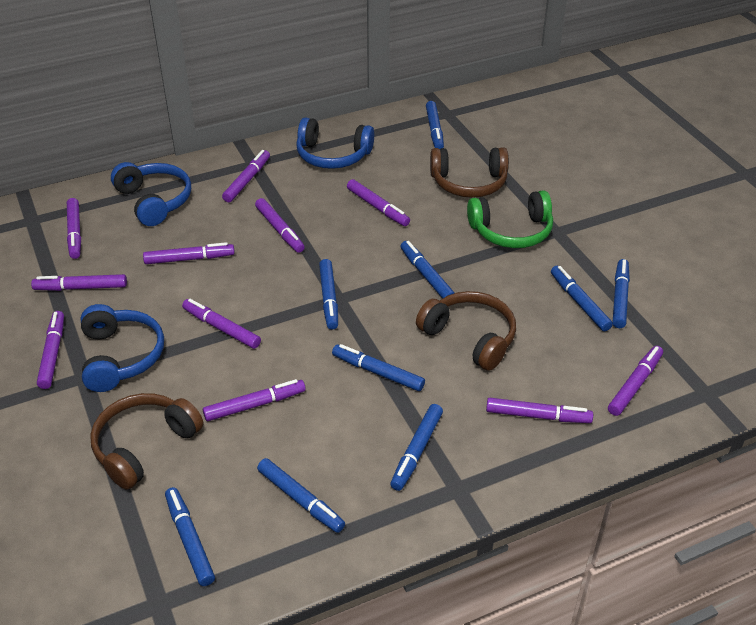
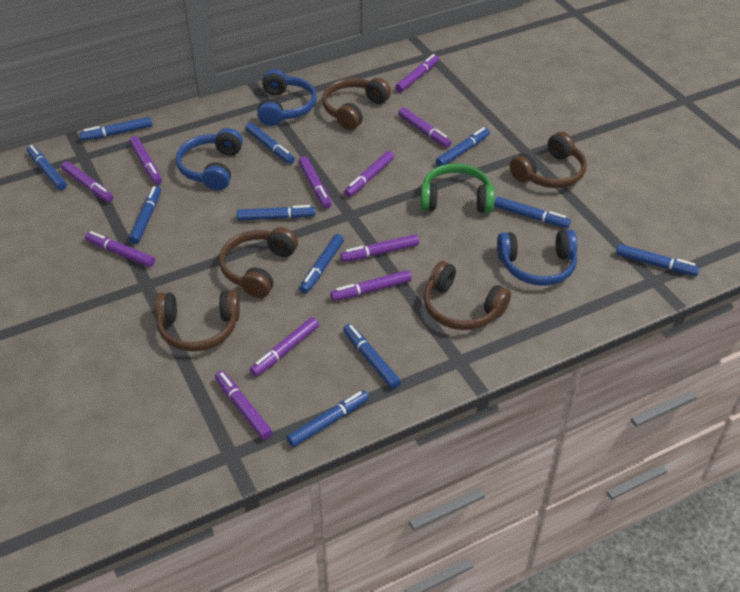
blue marker: 9 -> 11
brown headphones: 3 -> 5

